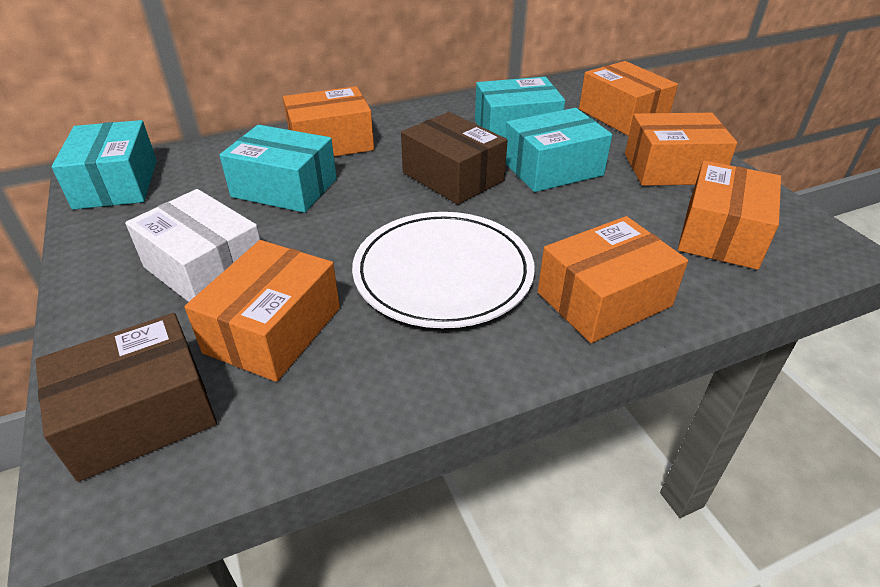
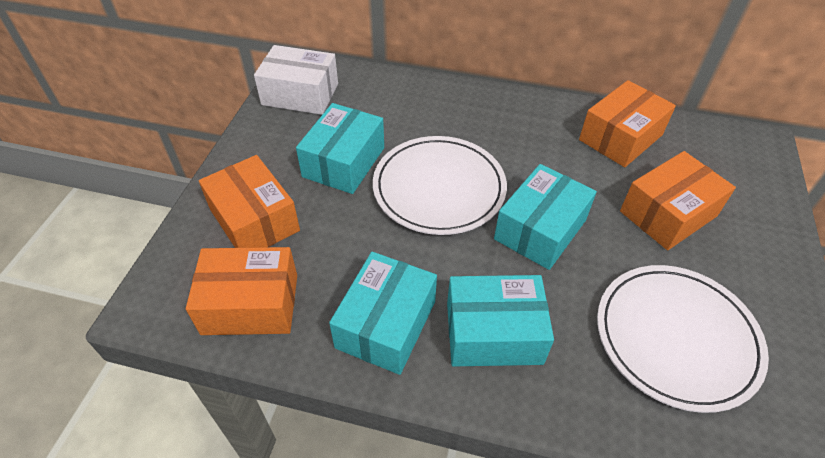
brown box: 2 -> 0
orange box: 6 -> 4
white plate: 1 -> 2

